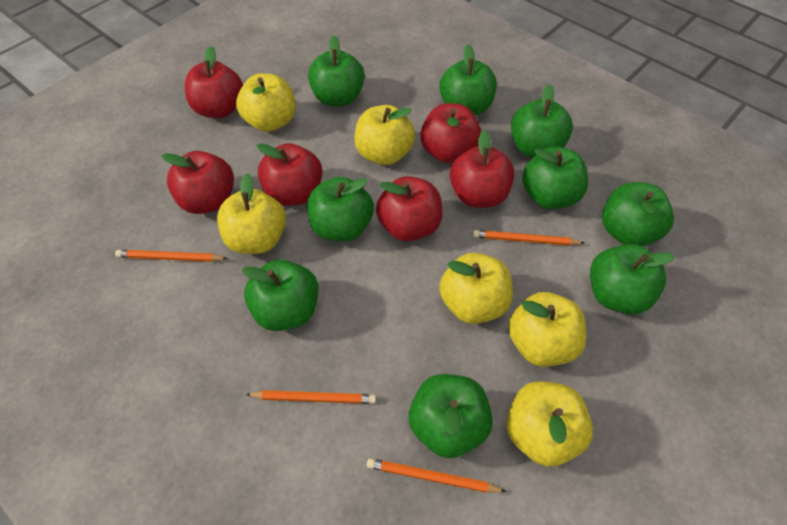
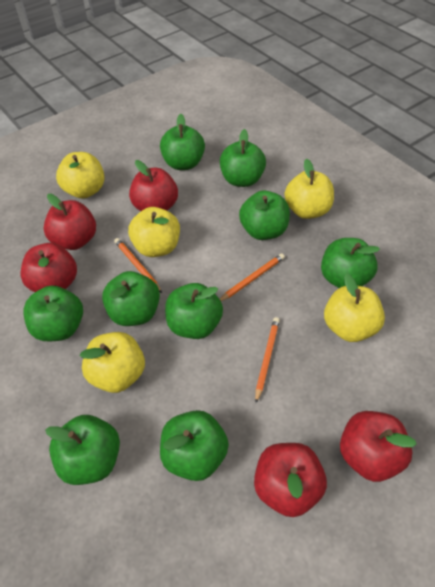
orange pencil: 4 -> 3
red apple: 6 -> 5
yellow apple: 6 -> 5

